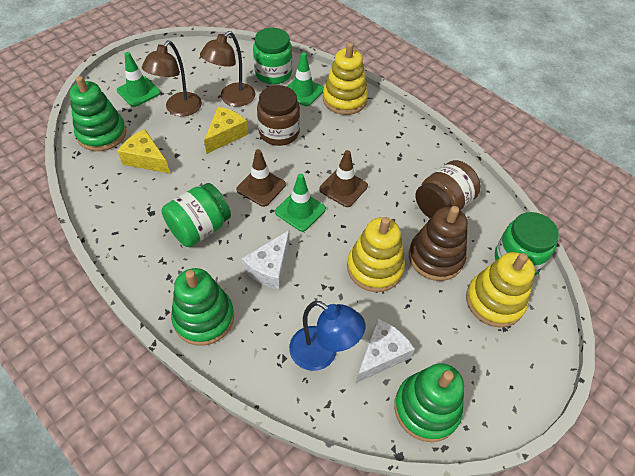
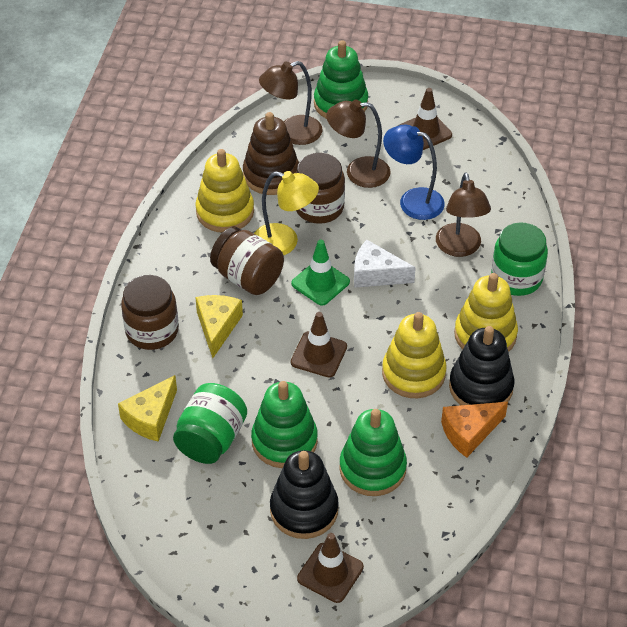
black stacking toy: 0 -> 2
brown jar: 2 -> 3
brown lamp: 2 -> 3
brown traffic cone: 2 -> 3
green jar: 3 -> 2
green traffic cone: 3 -> 1
orange cheese: 0 -> 1
white cheese: 2 -> 1
yellow lamp: 0 -> 1

